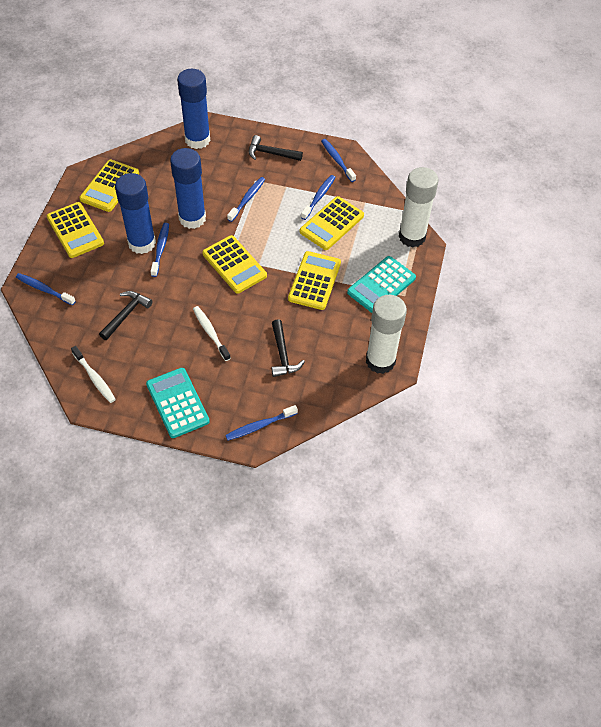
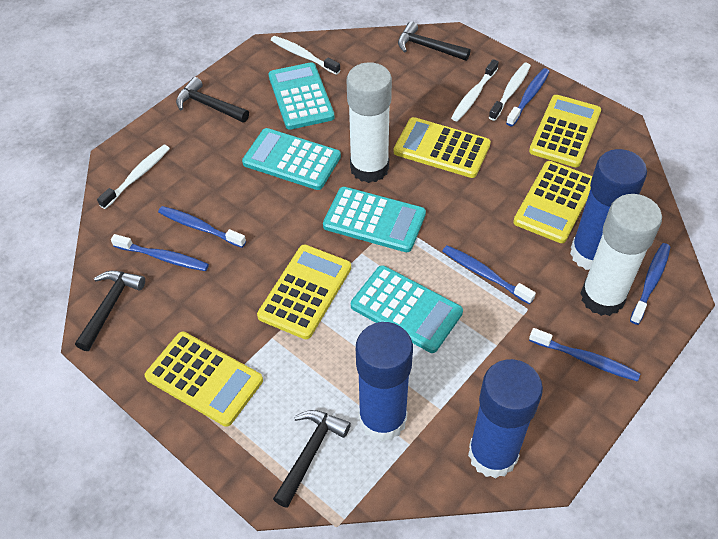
black hammer: 3 -> 4
turquoise calculator: 2 -> 4
white toothbrush: 2 -> 4

